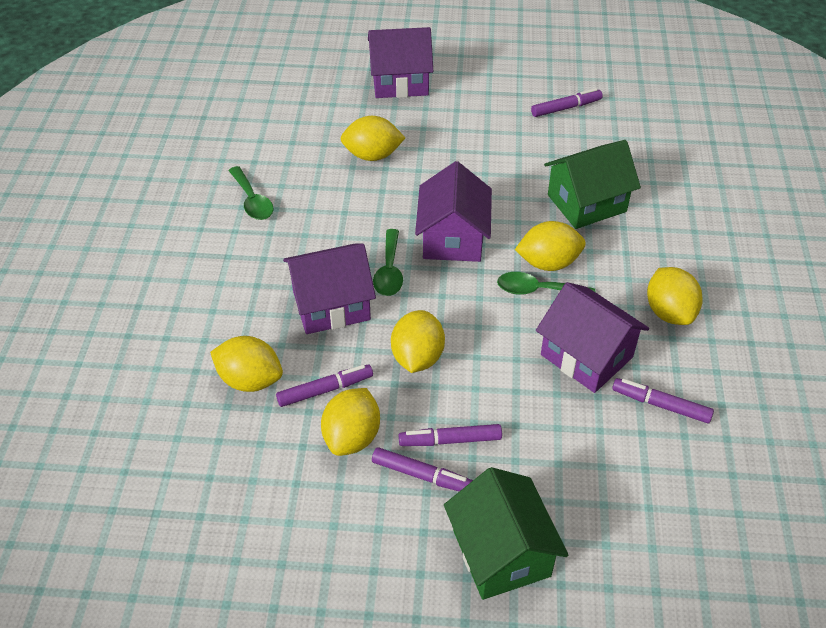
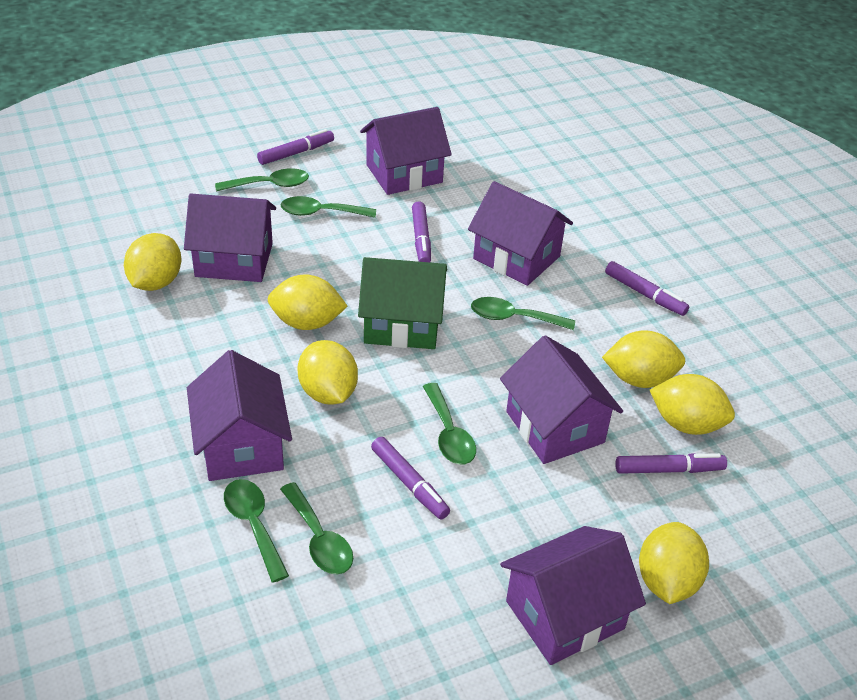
green house: 2 -> 1
green spoon: 3 -> 6
purple house: 4 -> 6

